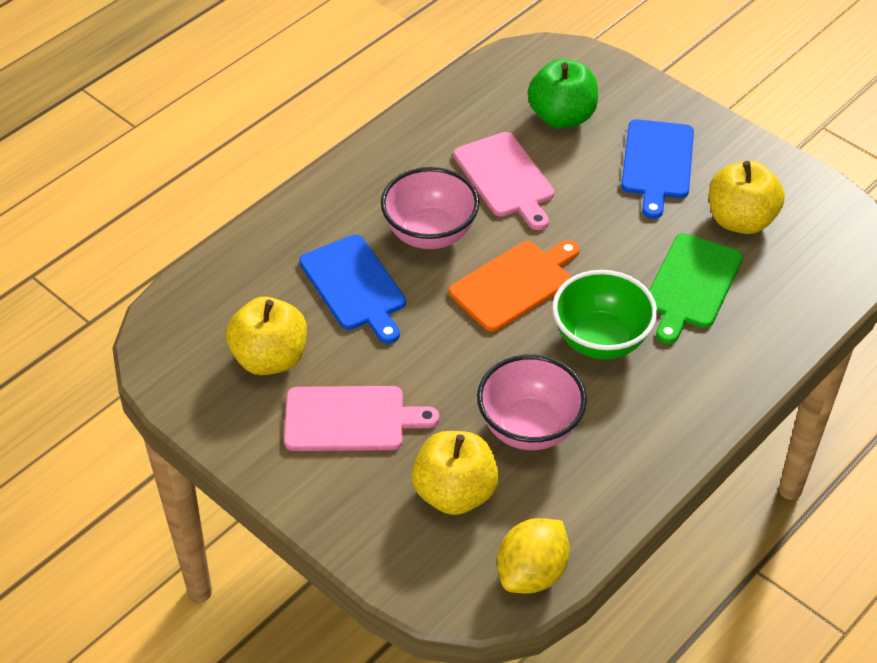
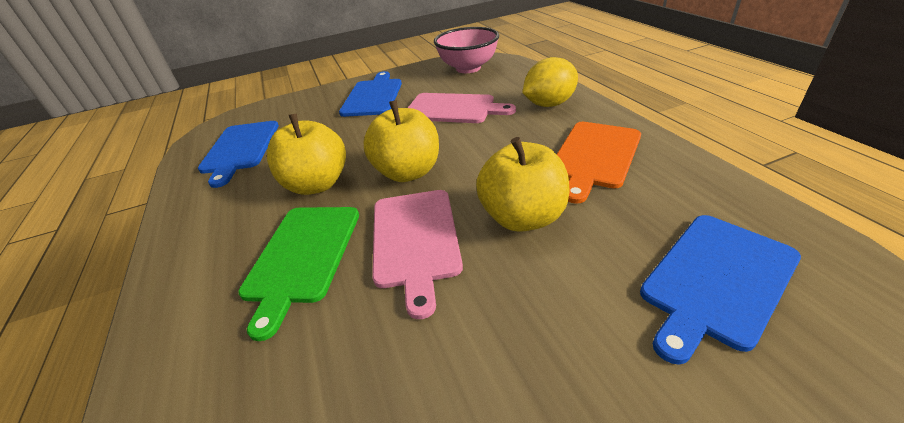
blue cutting board: 2 -> 3
green apple: 1 -> 0
green bowl: 1 -> 0
pink bowl: 2 -> 1

